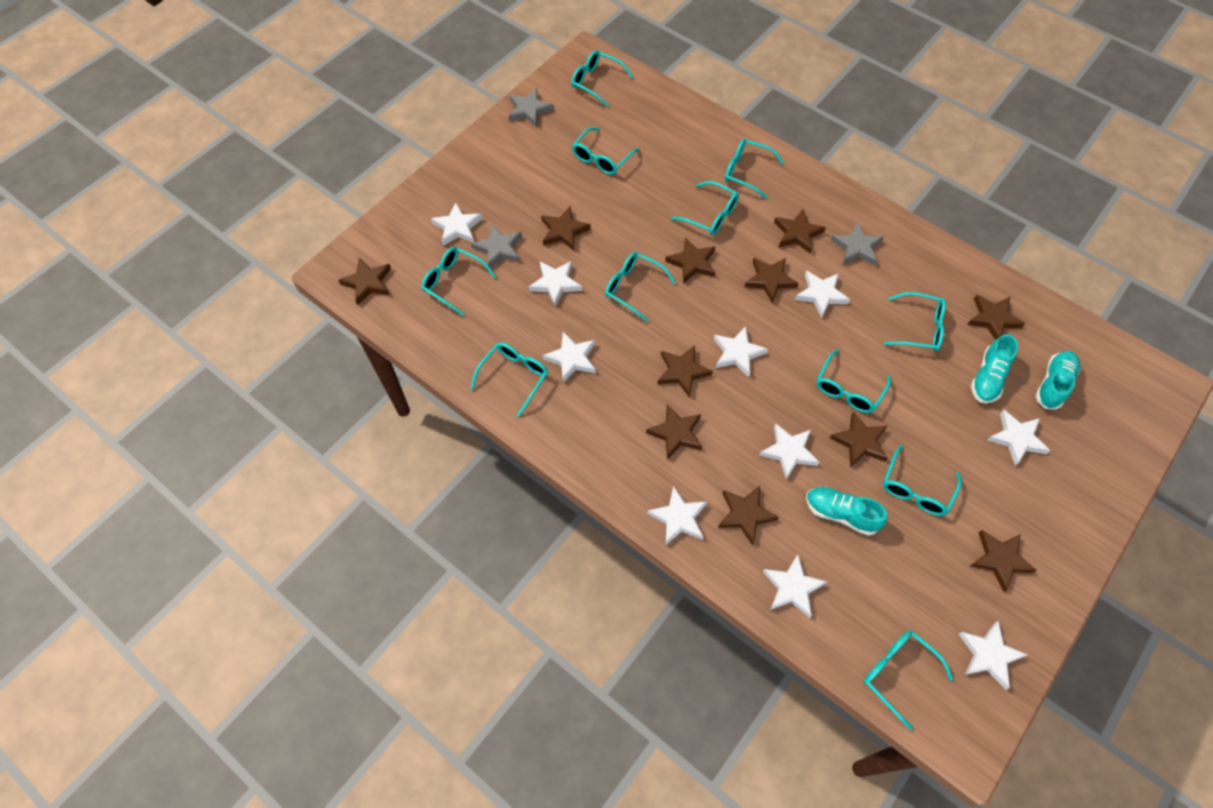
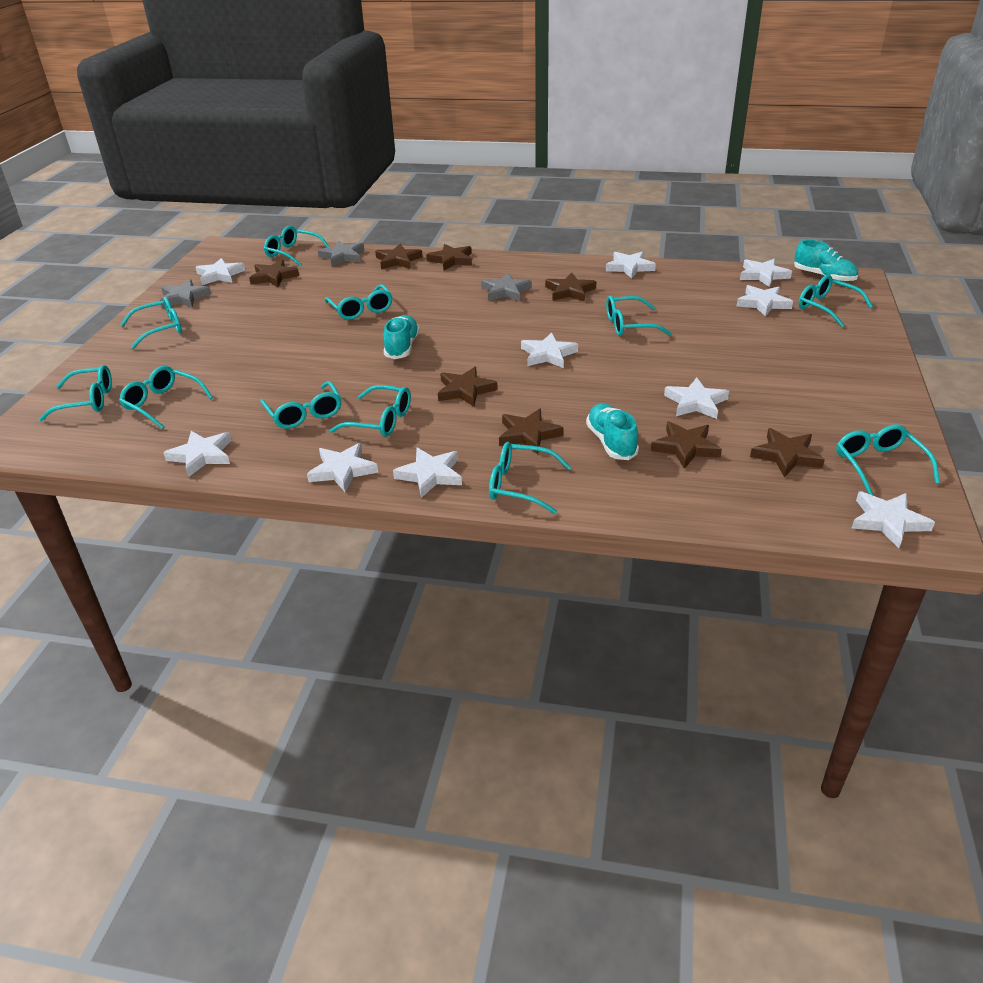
brown star: 11 -> 8

